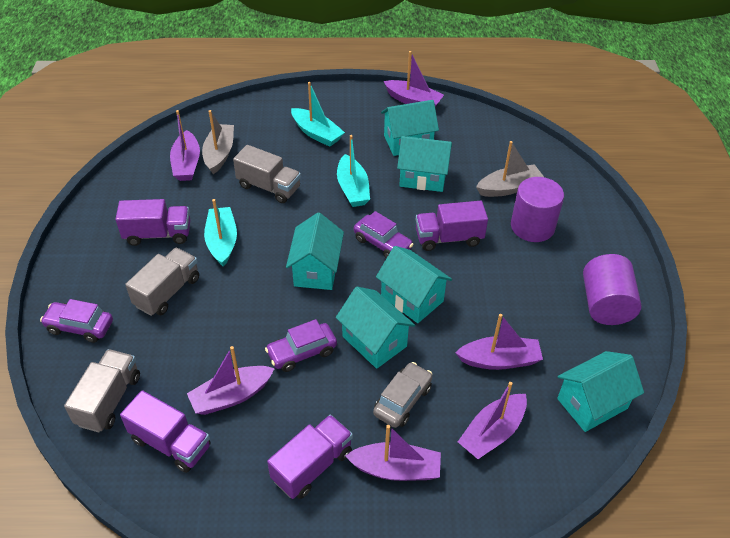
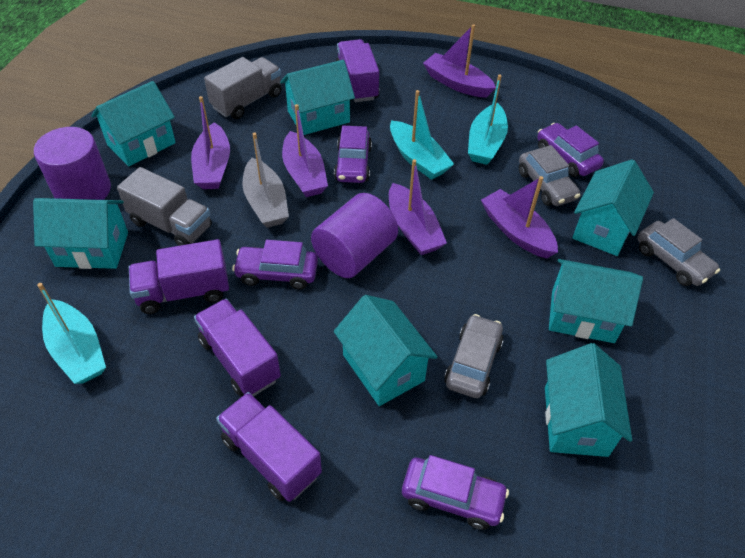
grey boat: 2 -> 1
grey car: 1 -> 3
grey truck: 3 -> 2
purple boat: 6 -> 5
purple car: 3 -> 4
turquoise house: 6 -> 7

